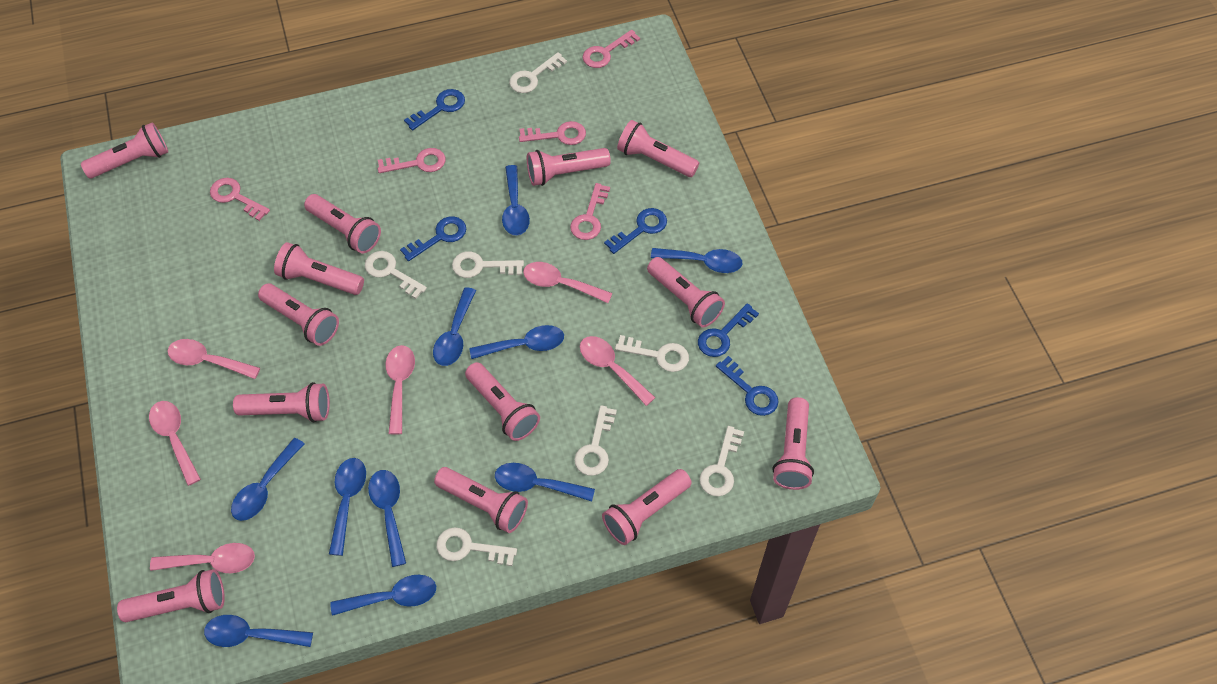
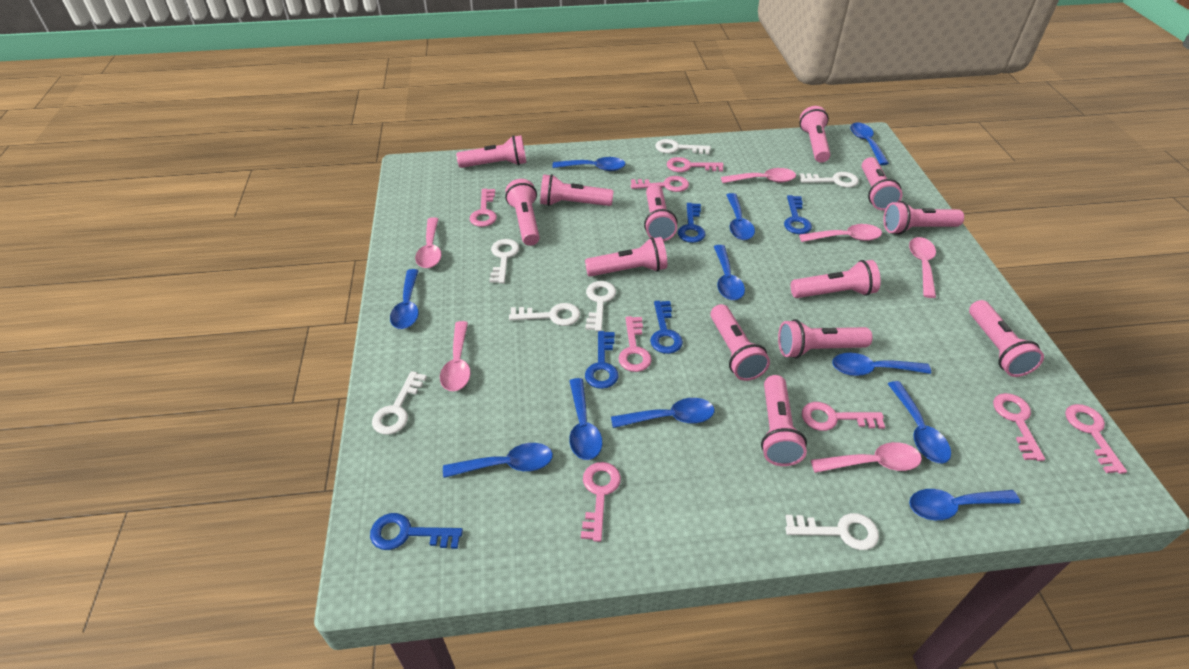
blue spoon: 10 -> 11
pink key: 5 -> 8

